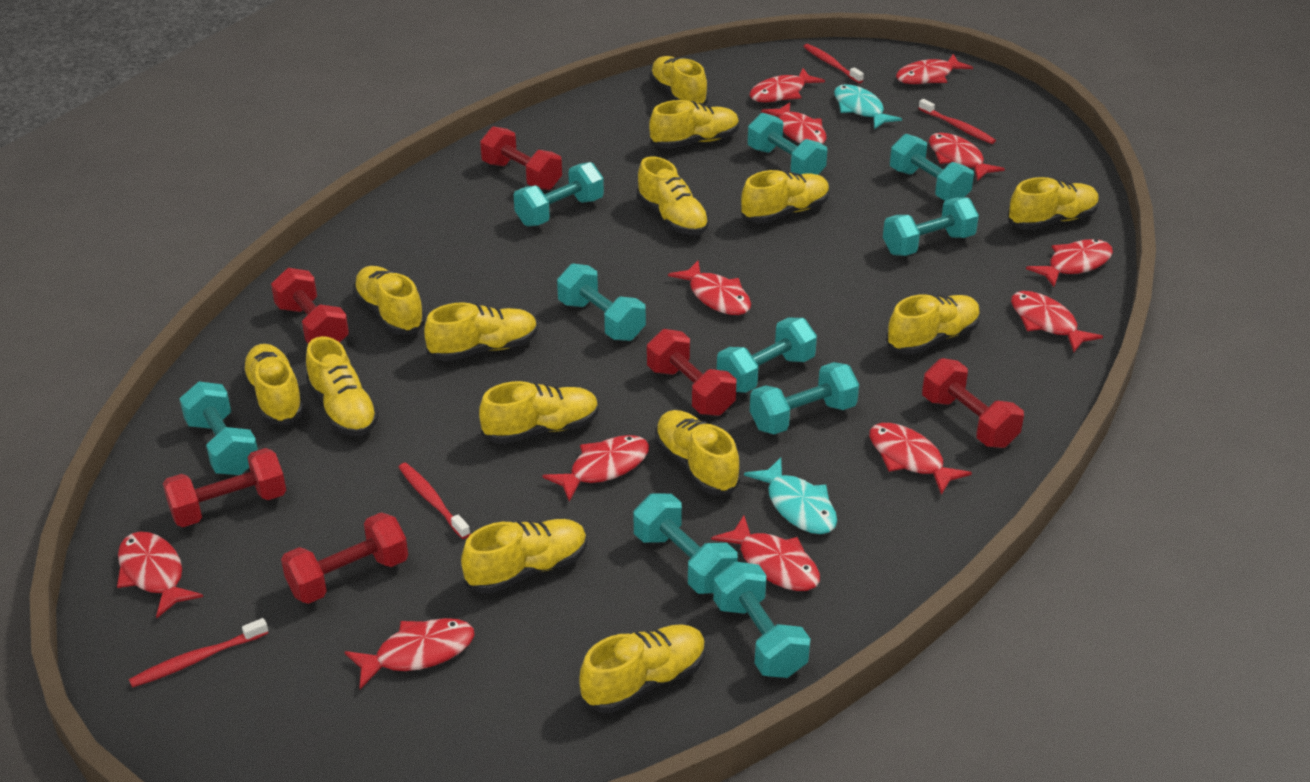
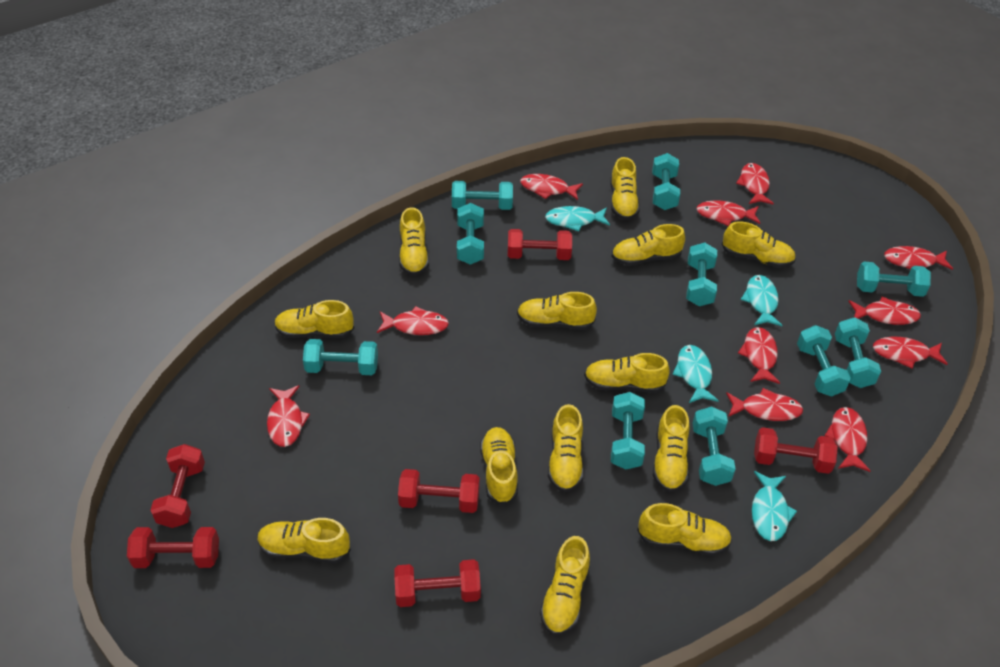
red fish: 12 -> 11
red toothbrush: 4 -> 0
turquoise fish: 2 -> 4
yellow shoe: 14 -> 13

